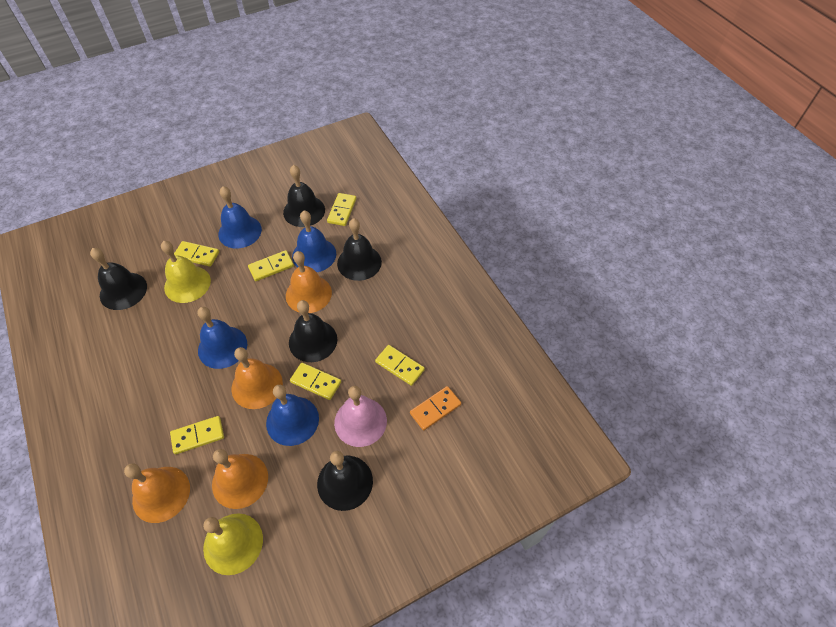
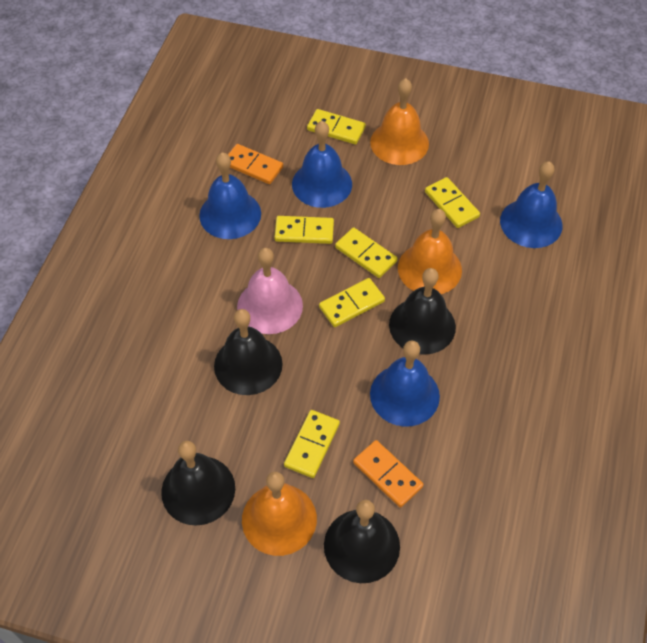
black bell: 5 -> 4
orange bell: 4 -> 3
orange domino: 1 -> 2
yellow bell: 2 -> 0

